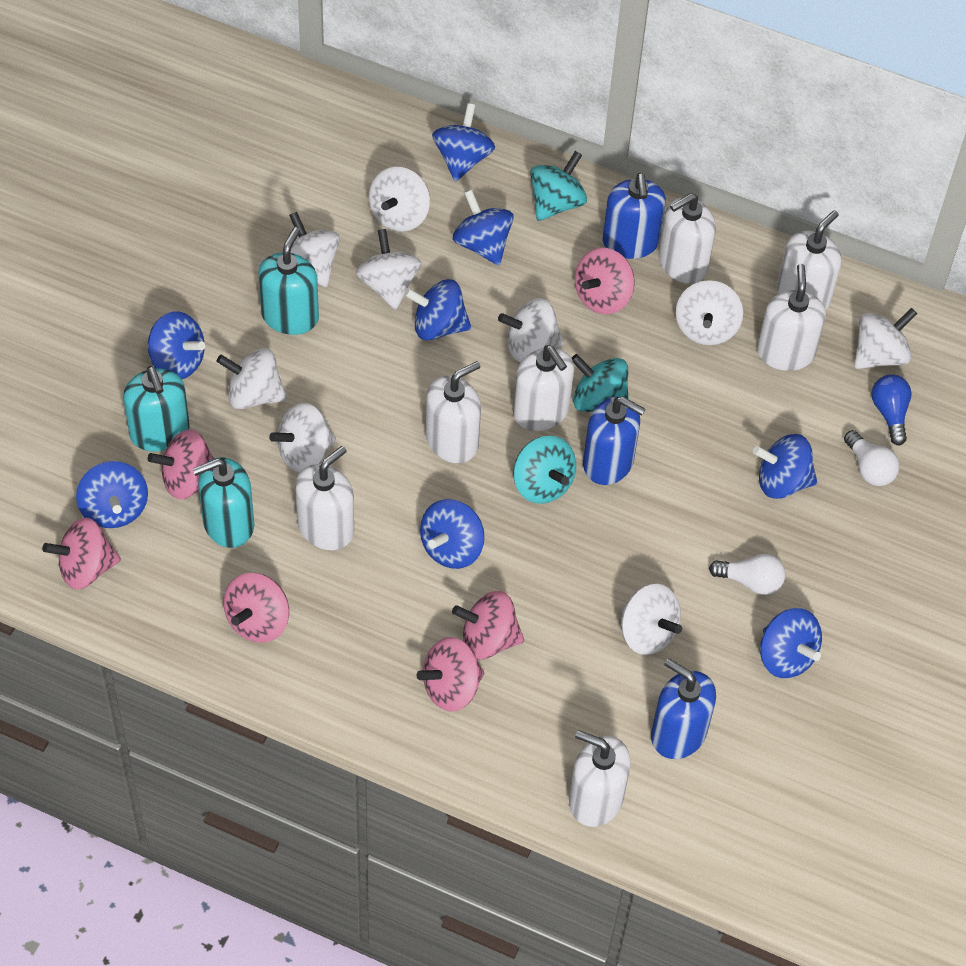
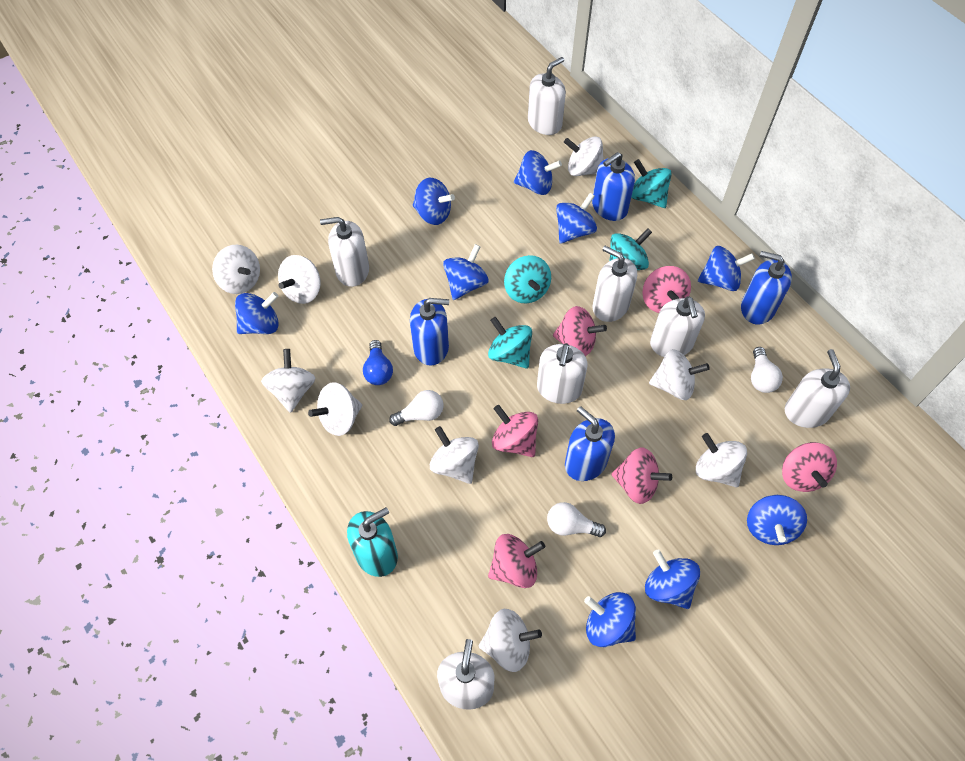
blue soap dispenser: 3 -> 4
blue spinning top: 8 -> 9
turquoise soap dispenser: 3 -> 1
turquoise spinning top: 3 -> 4
white light bulb: 2 -> 3

